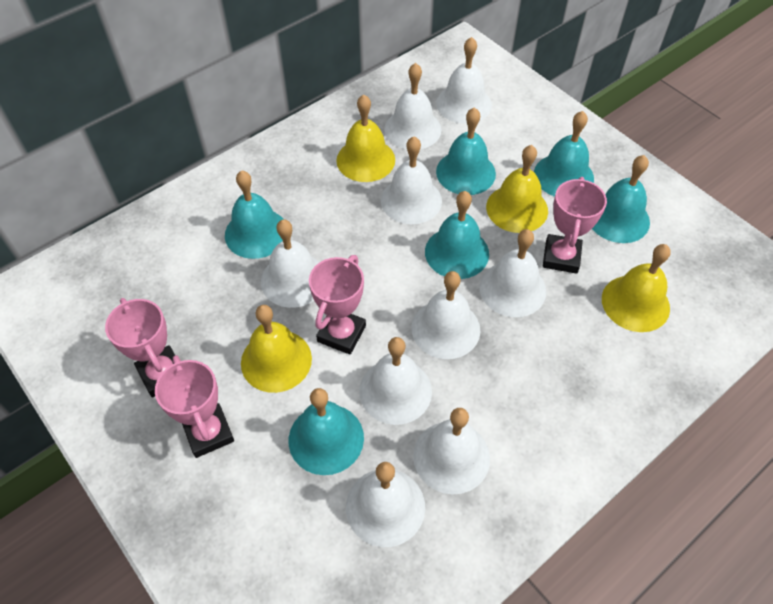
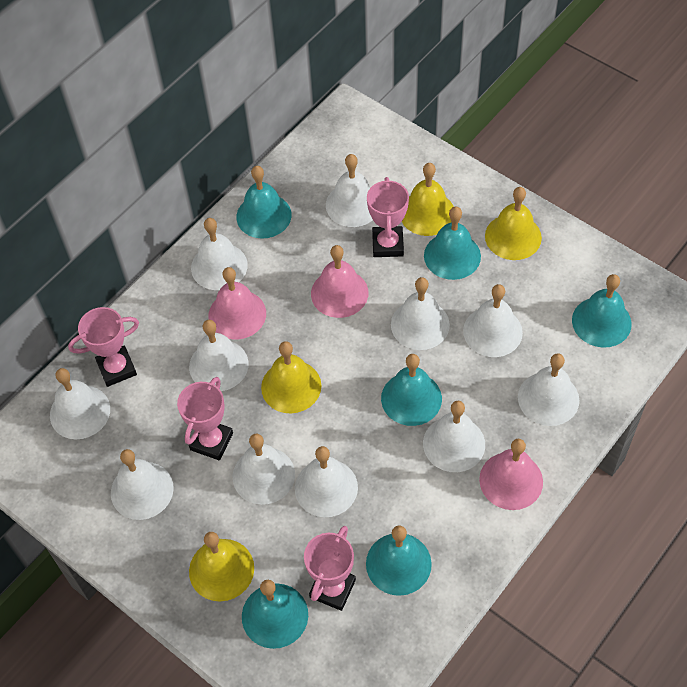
pink bell: 0 -> 3
white bell: 9 -> 11

